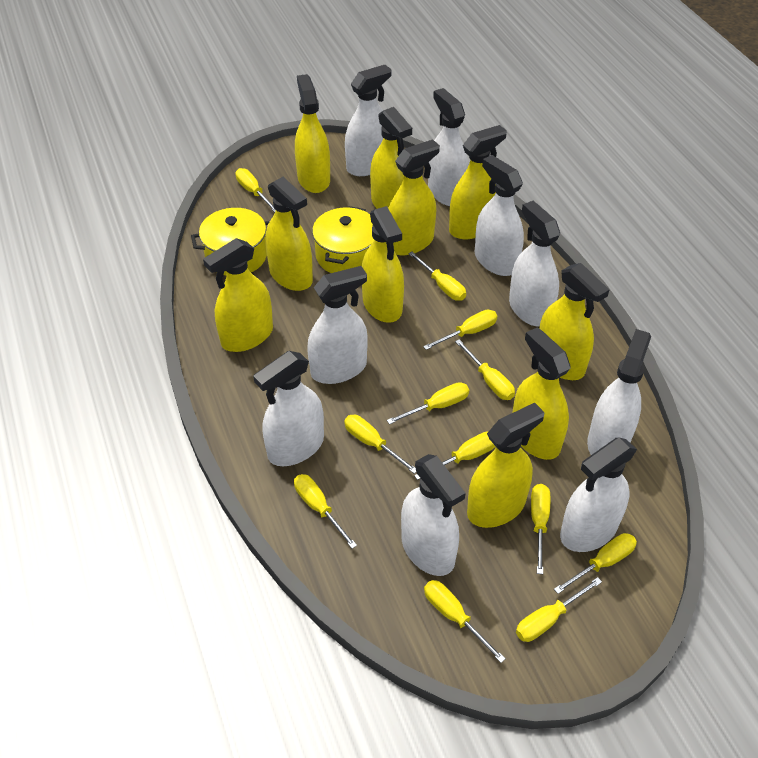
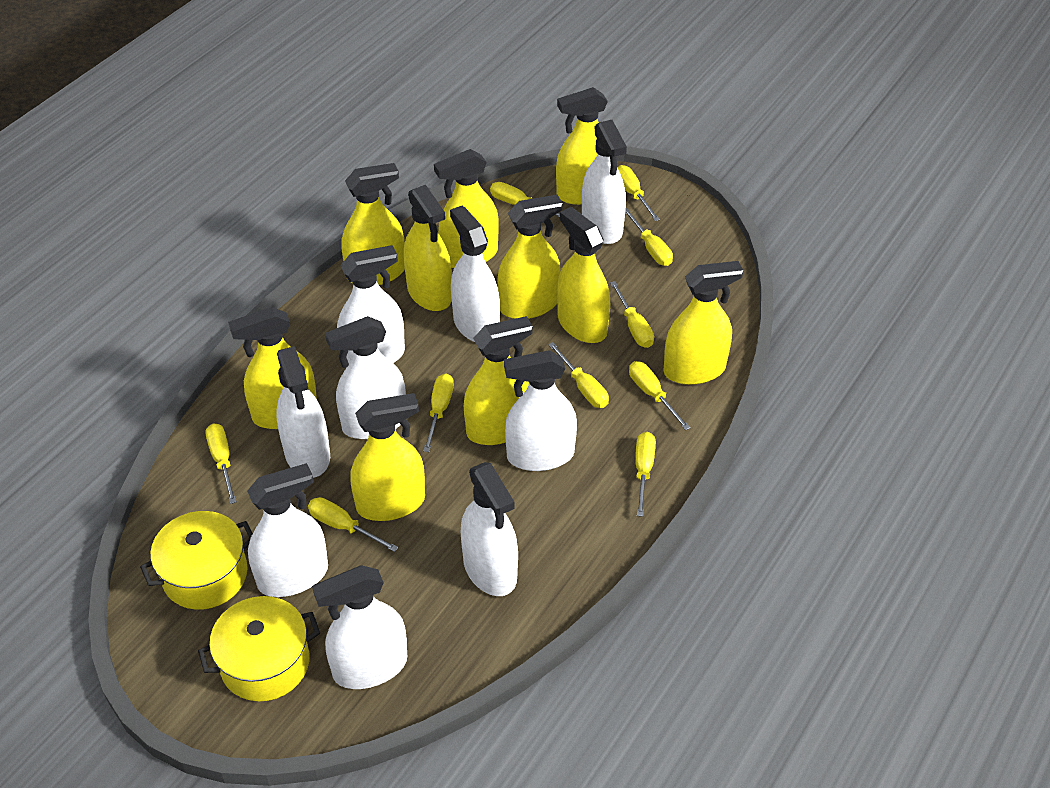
yellow screwdriver: 12 -> 10

